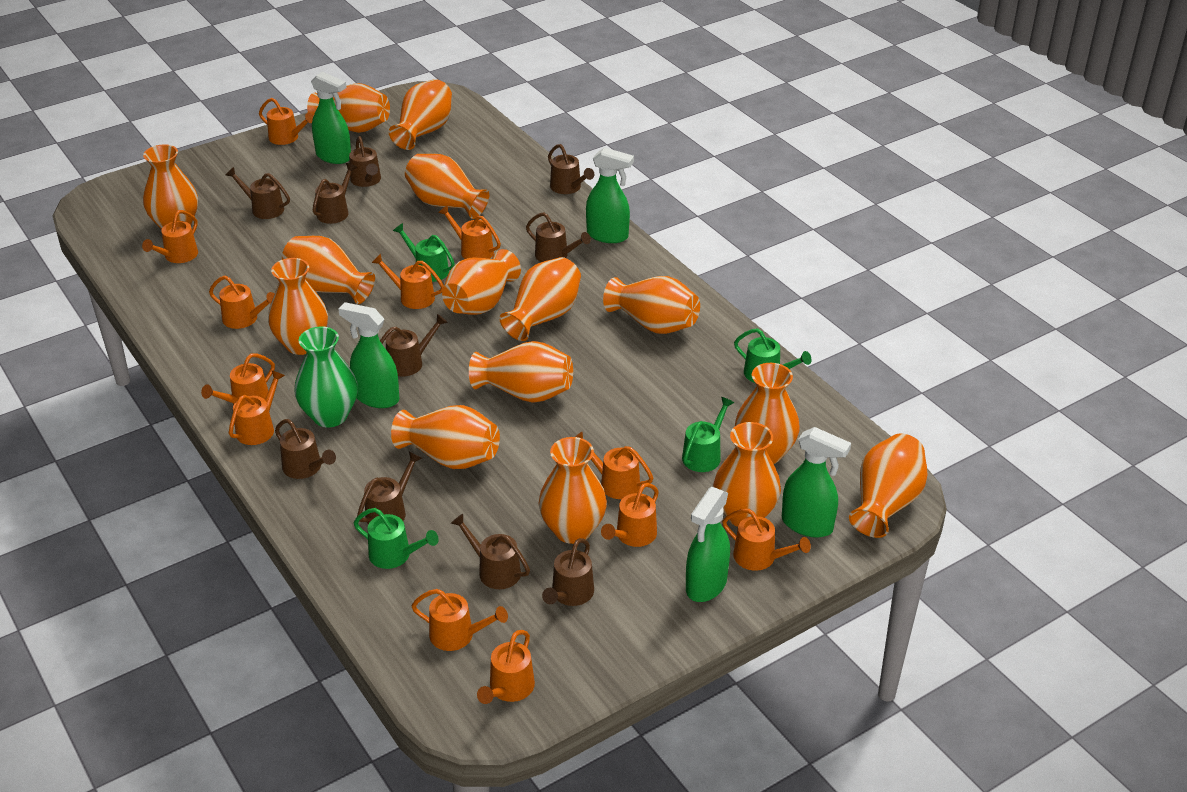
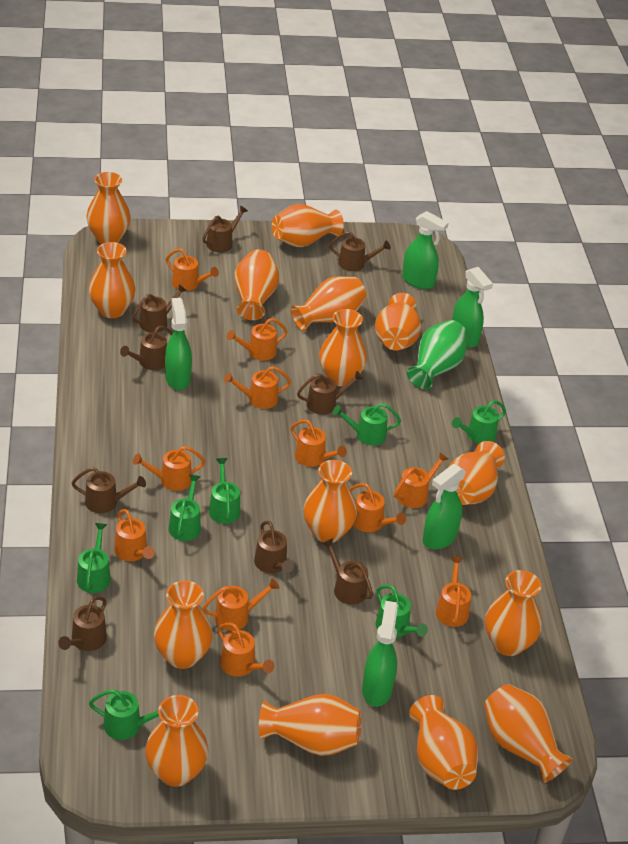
brown watering can: 10 -> 9
green watering can: 4 -> 7
orange watering can: 12 -> 11

